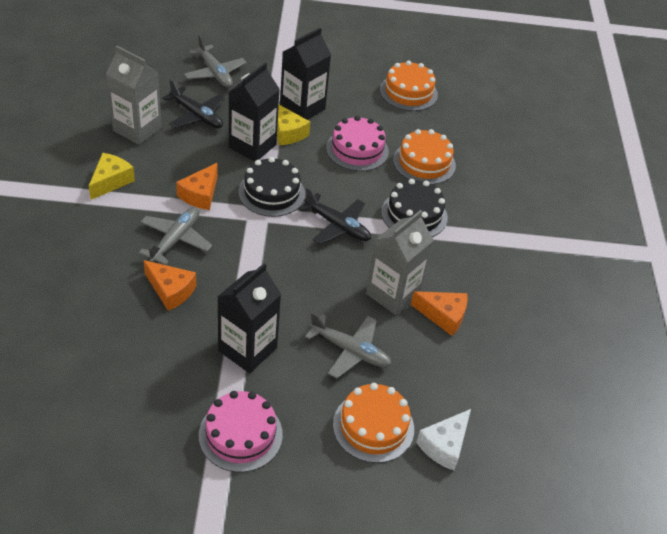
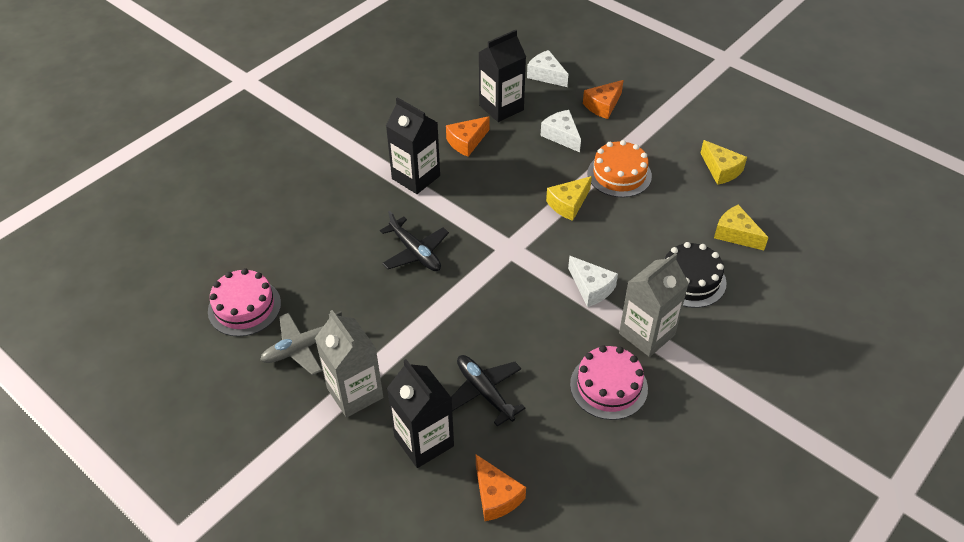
black cake: 2 -> 1
grey plane: 3 -> 1
orange cake: 3 -> 1
white cheese: 1 -> 3
yellow cheese: 2 -> 3

